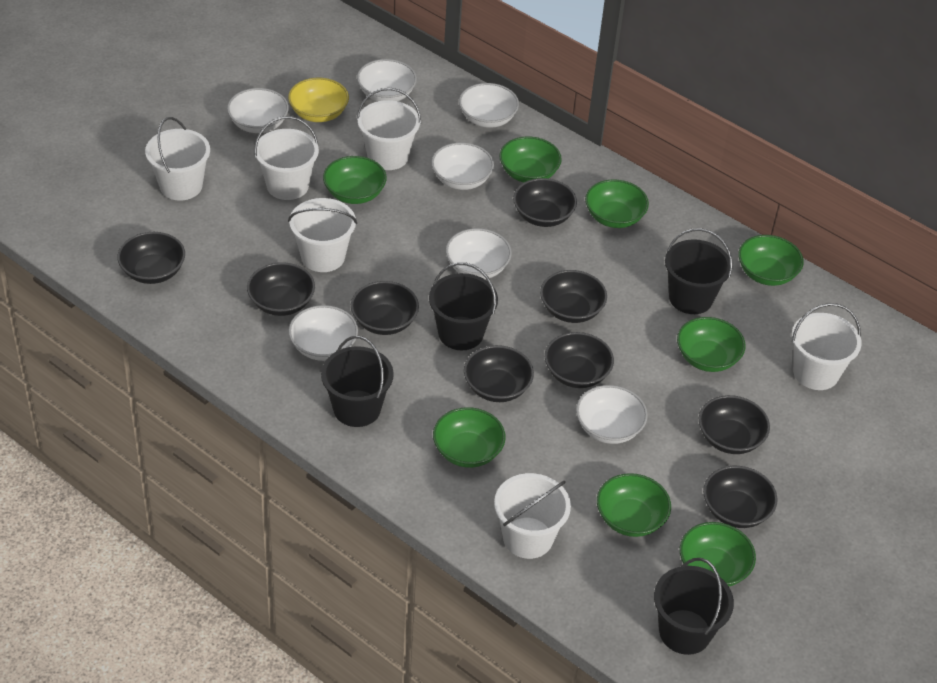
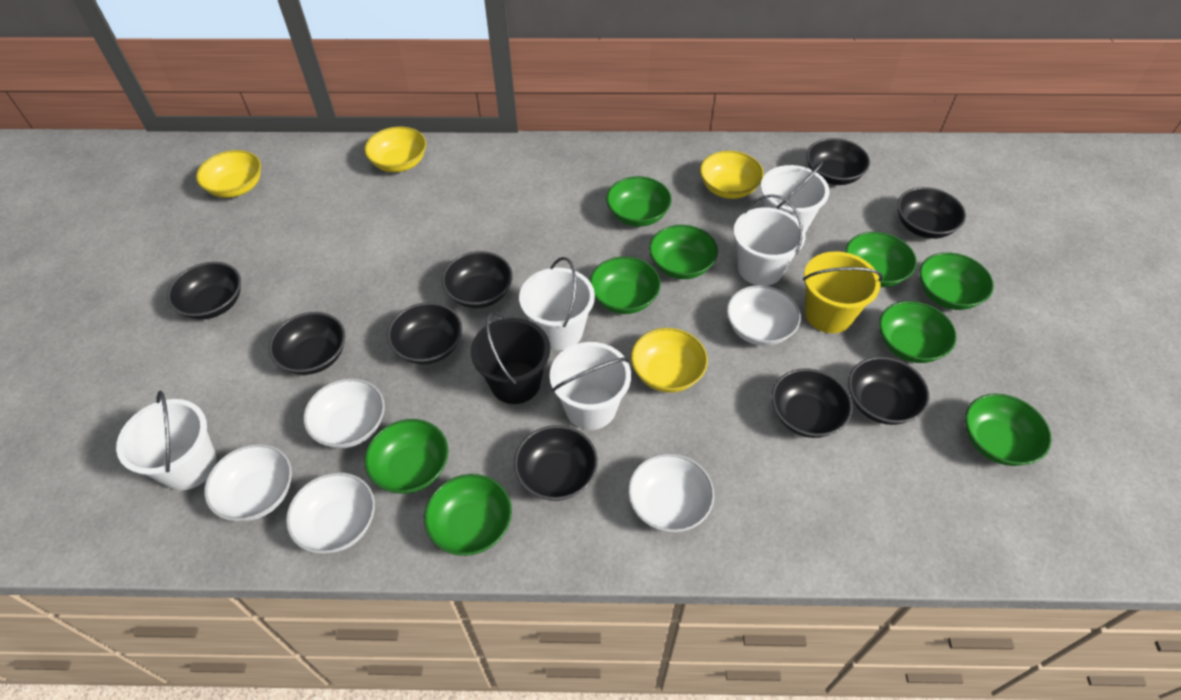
black bucket: 4 -> 1
green bowl: 8 -> 9
white bowl: 7 -> 5
white bucket: 6 -> 5
yellow bowl: 1 -> 4
yellow bucket: 0 -> 1

